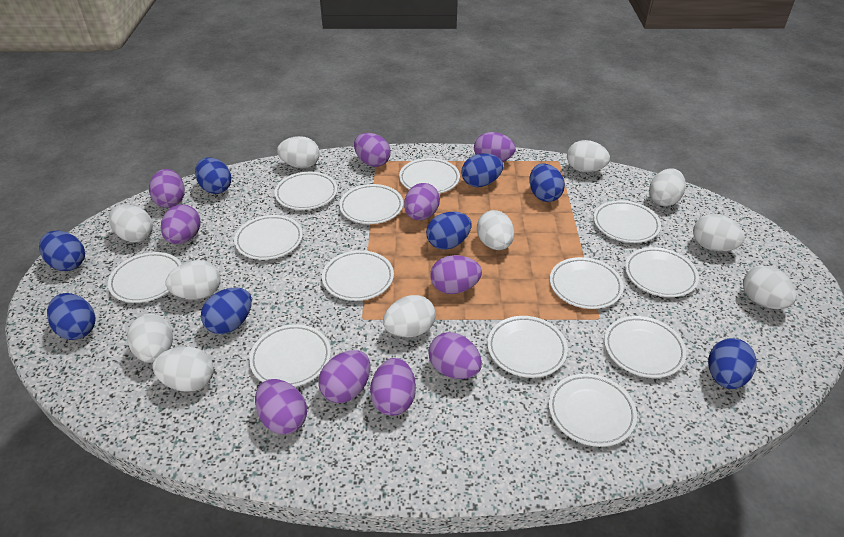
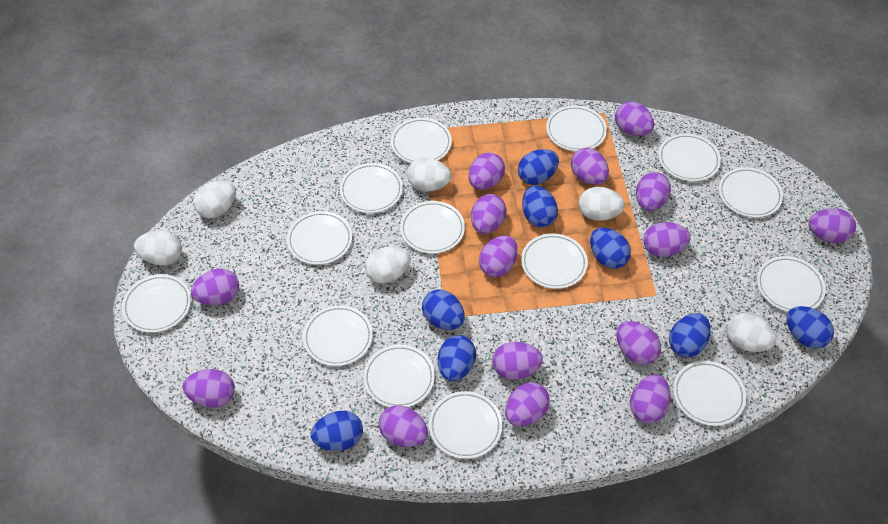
purple egg: 10 -> 15
white egg: 11 -> 6
white plate: 13 -> 14

